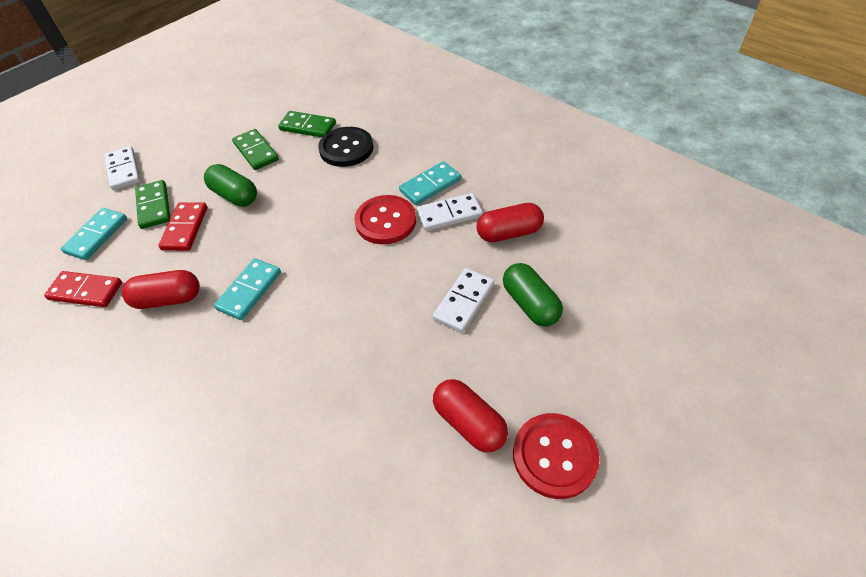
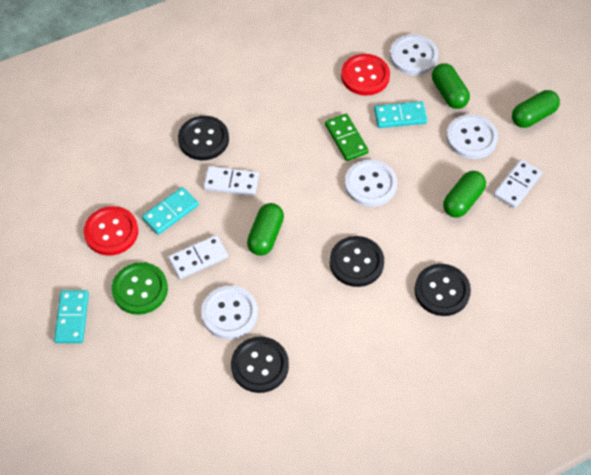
black button: 1 -> 4
green button: 0 -> 1
green capsule: 2 -> 4
green domino: 3 -> 1
red capsule: 3 -> 0
red domino: 2 -> 0
white button: 0 -> 4

